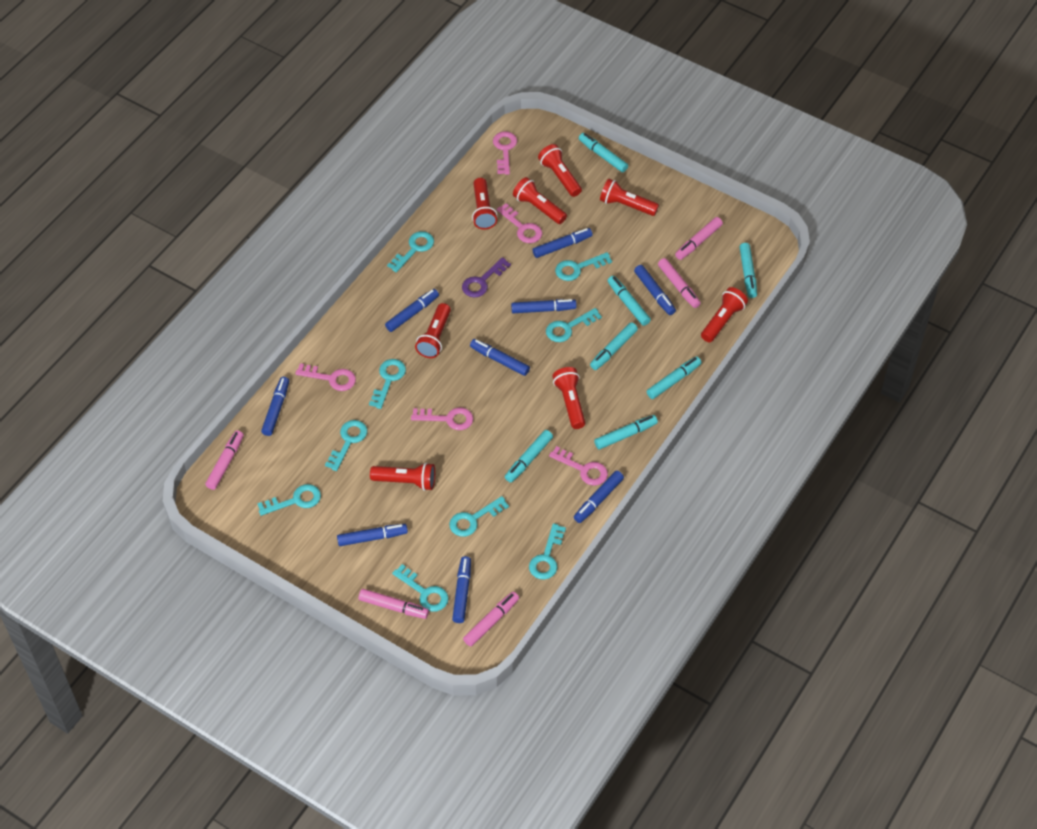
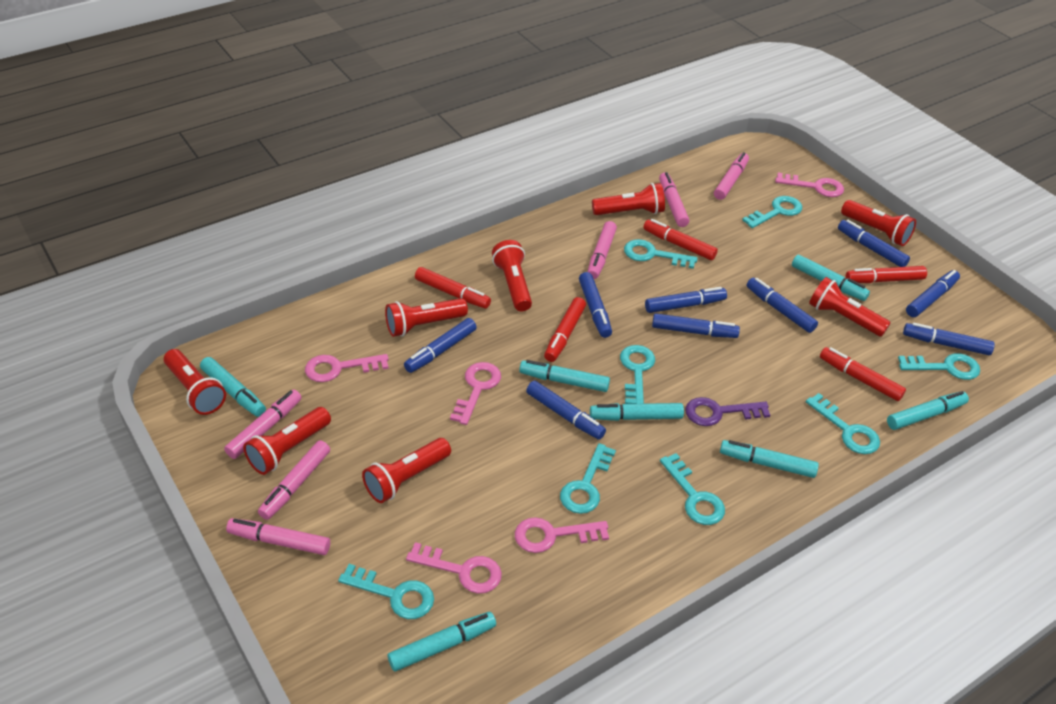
pink marker: 5 -> 6
red marker: 0 -> 5
turquoise key: 9 -> 8

